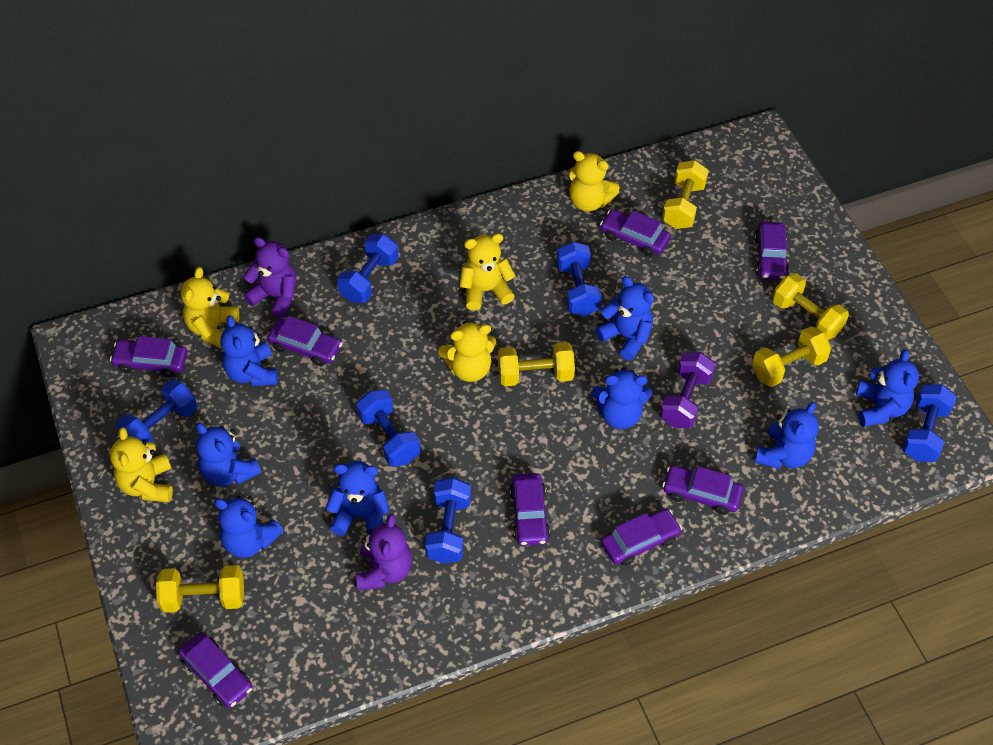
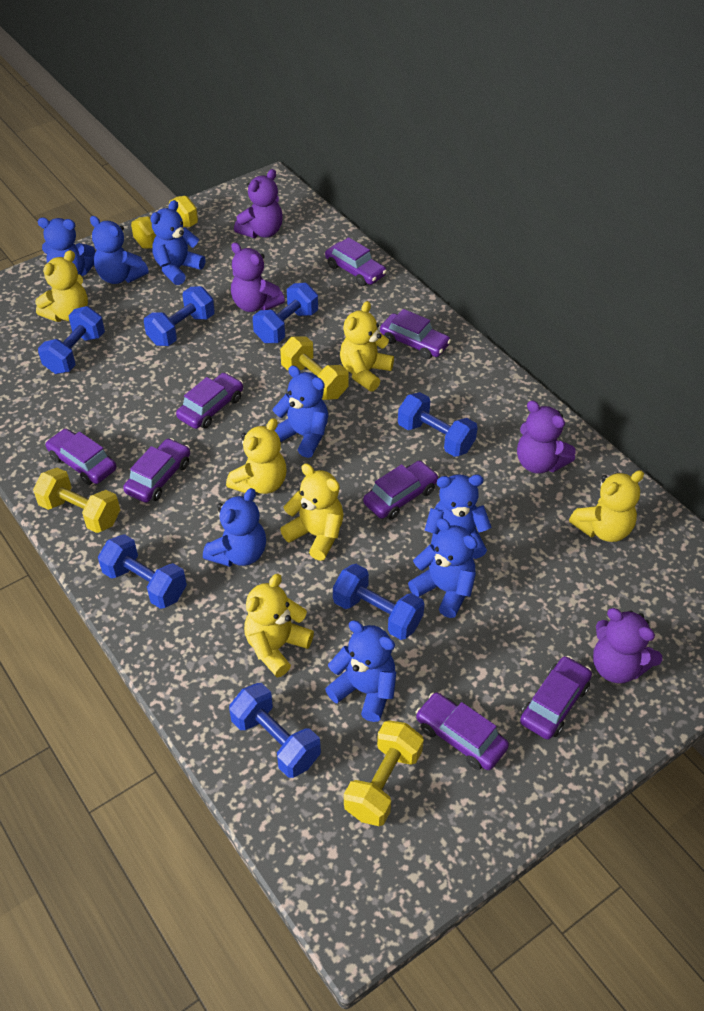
blue dumbbell: 6 -> 7
purple dumbbell: 1 -> 0
purple teddy bear: 2 -> 4
yellow dumbbell: 5 -> 4
yellow teddy bear: 5 -> 6

